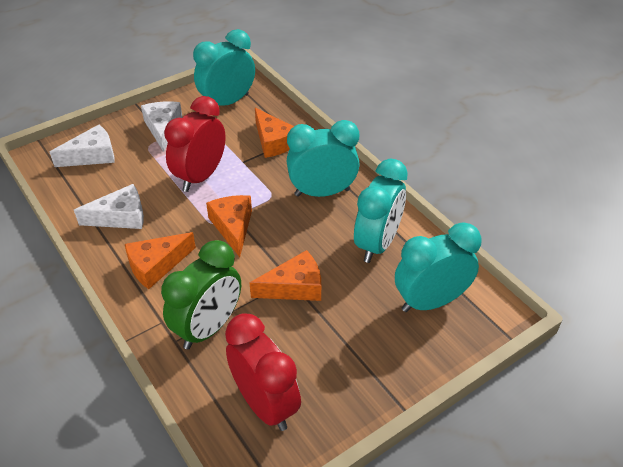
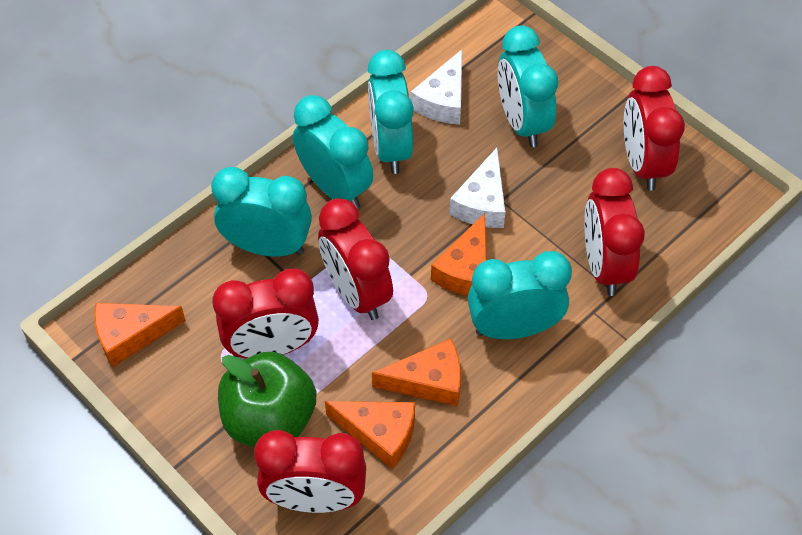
green apple: 0 -> 1
green clock: 1 -> 0
red clock: 2 -> 5
turquoise clock: 4 -> 5
white cheese: 3 -> 2

